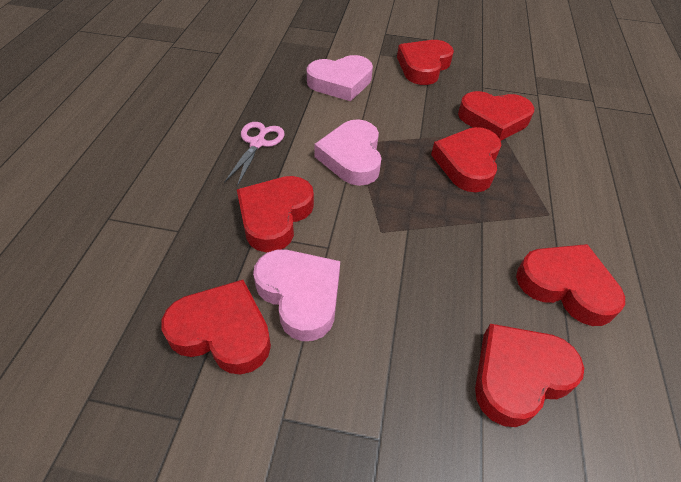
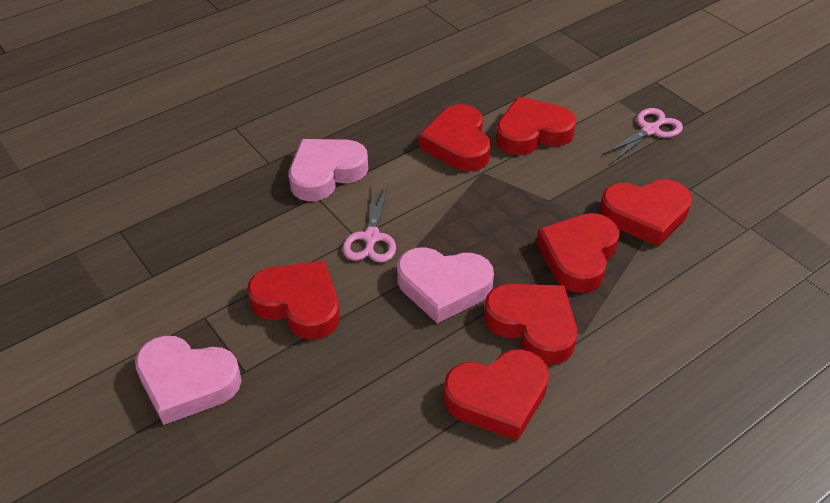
pink scissors: 1 -> 2

